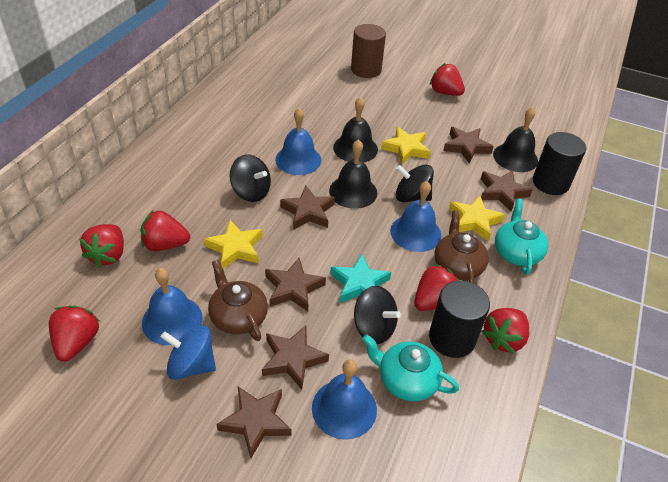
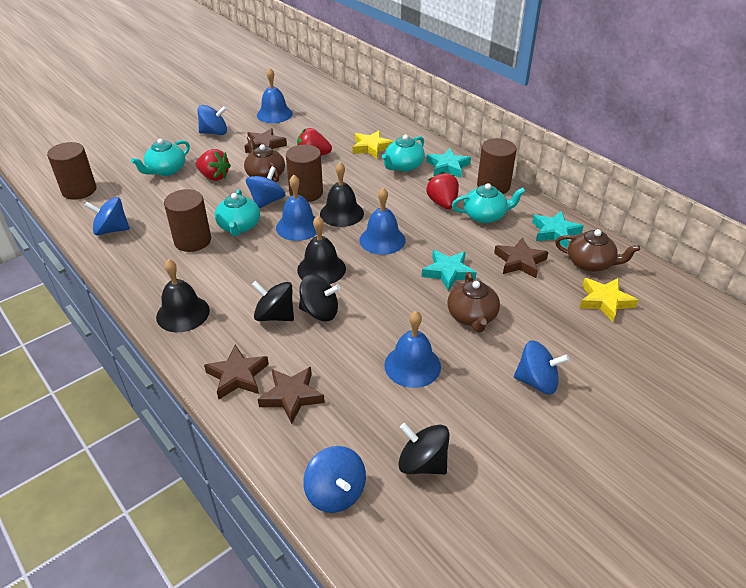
black cylinder: 2 -> 0
blue spinning top: 1 -> 5
brown cylinder: 1 -> 4
brown star: 6 -> 4
brown teapot: 2 -> 3
red strawberry: 6 -> 3
turquoise star: 1 -> 3
turquoise teapot: 2 -> 4
yellow star: 3 -> 2

